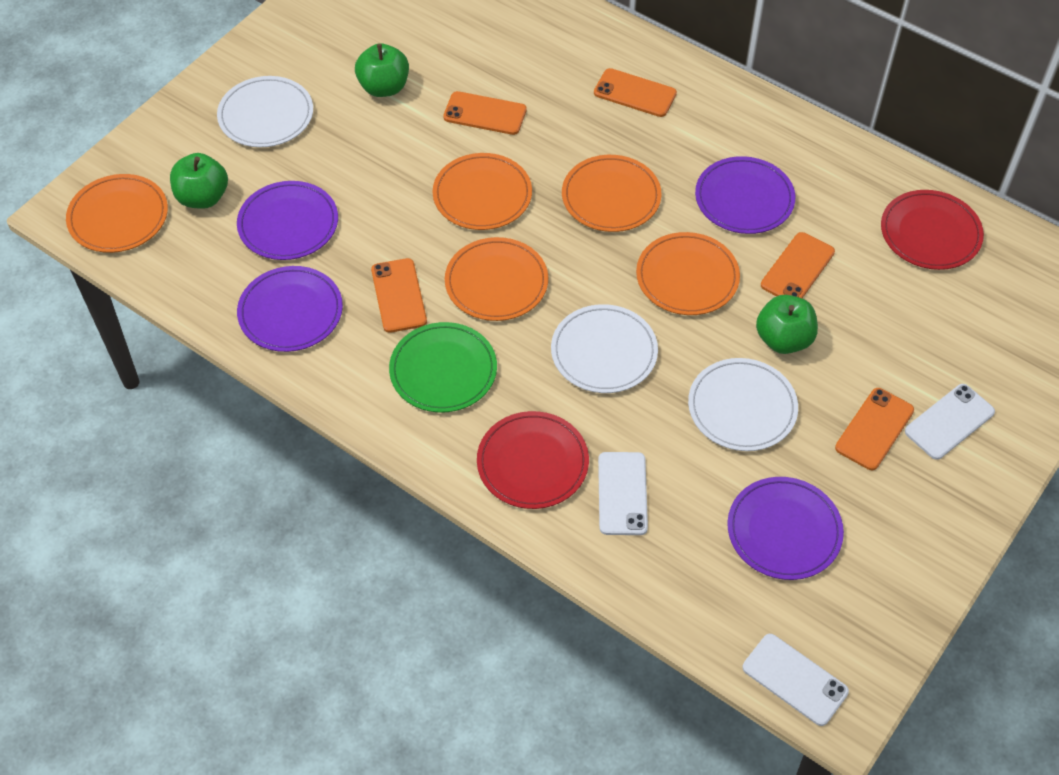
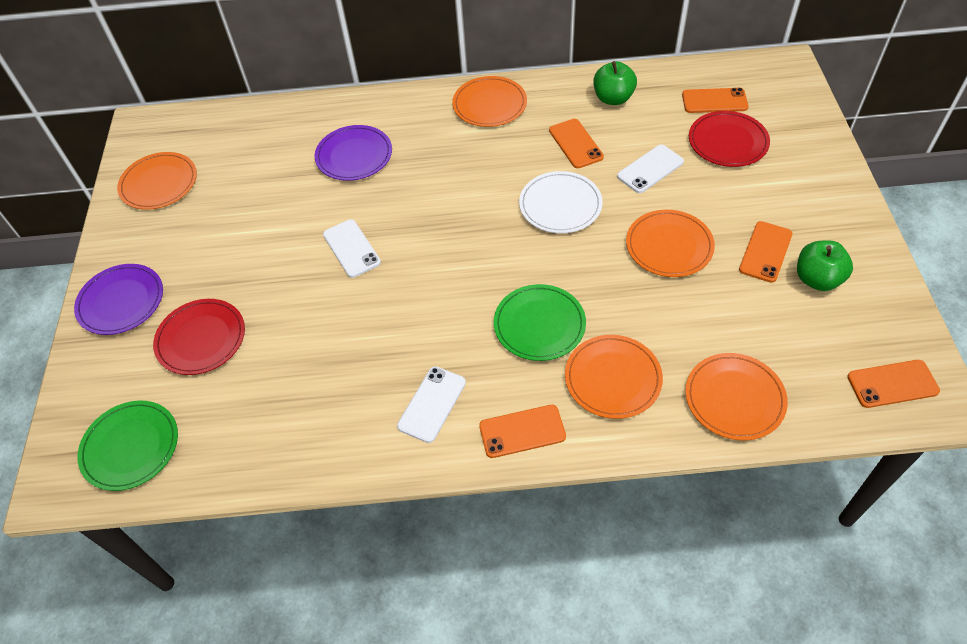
green apple: 3 -> 2
green plate: 1 -> 2
purple plate: 4 -> 2
white plate: 3 -> 1

